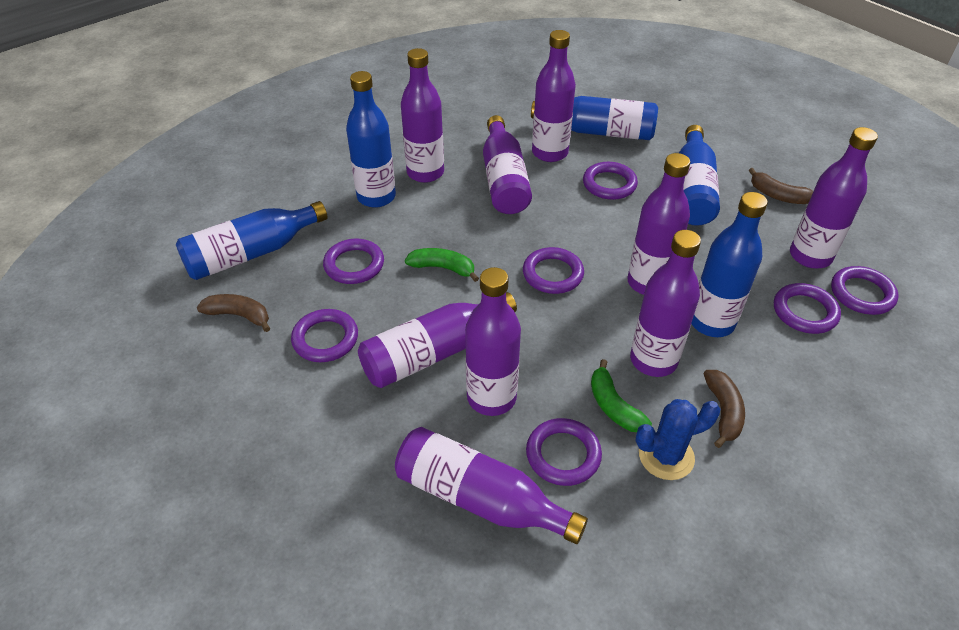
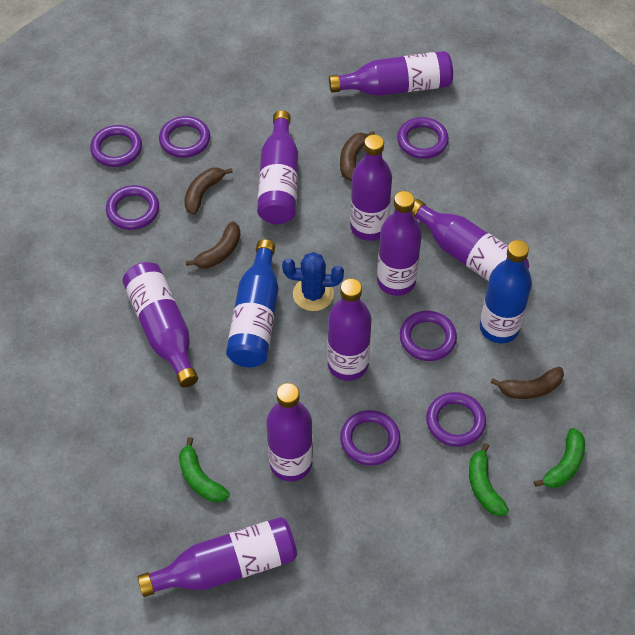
blue bottle: 5 -> 2
brown banana: 3 -> 4
green banana: 2 -> 3

